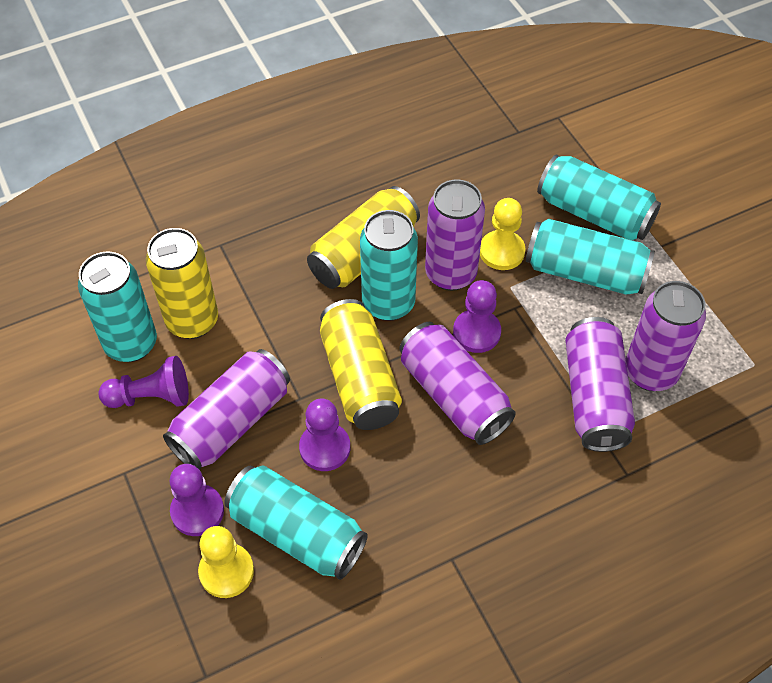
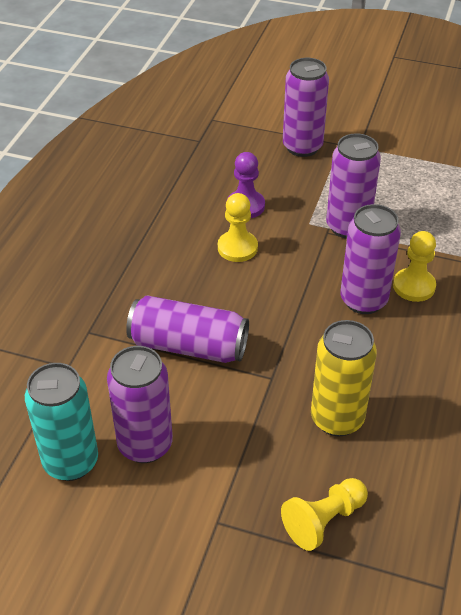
purple pawn: 4 -> 1
turquoise can: 5 -> 1
yellow can: 3 -> 1
yellow pawn: 2 -> 3

